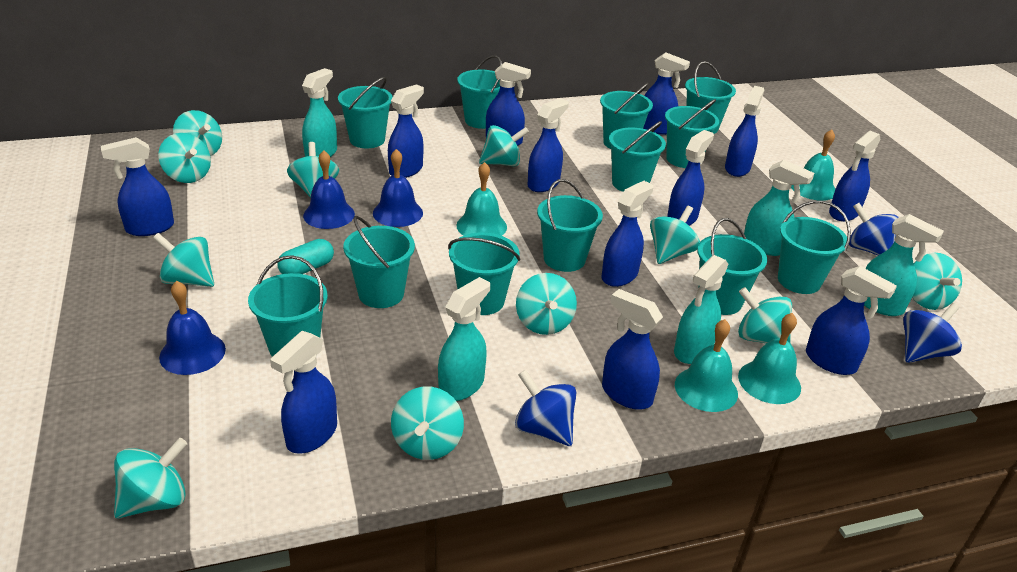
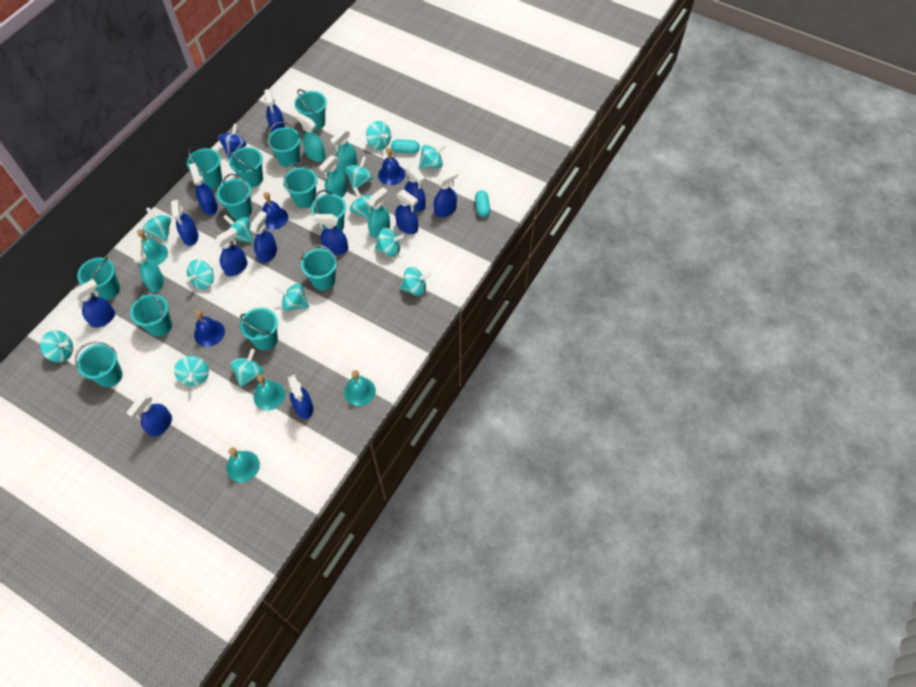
blue spinning top: 3 -> 1
turquoise capsule: 1 -> 2
turquoise spinning top: 11 -> 13

